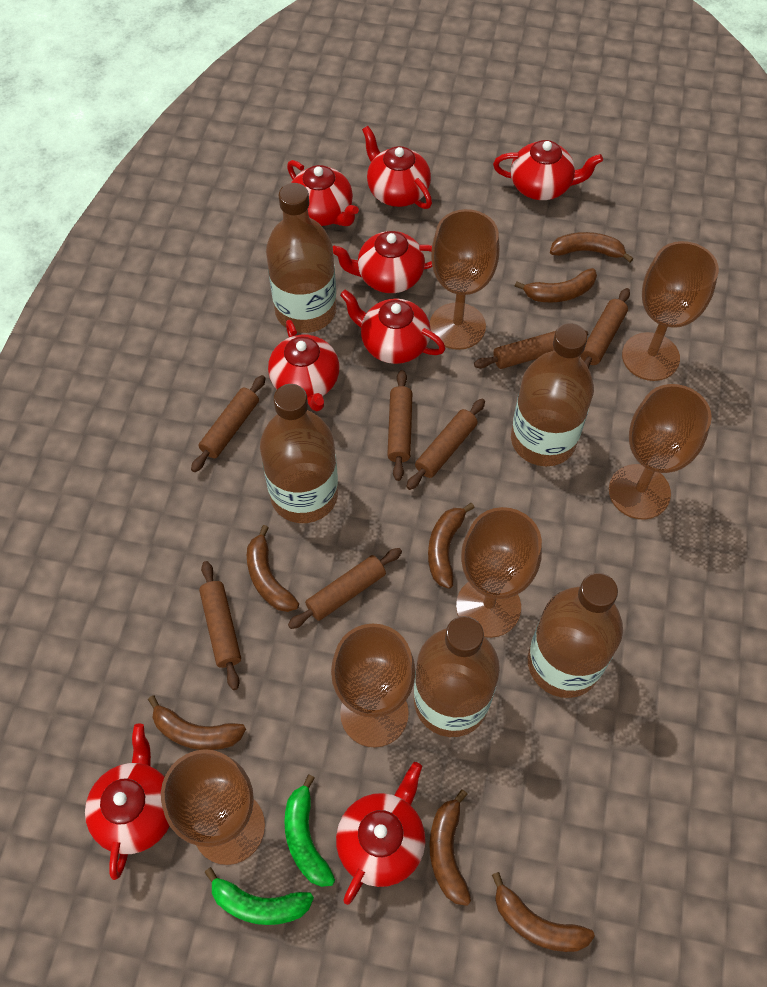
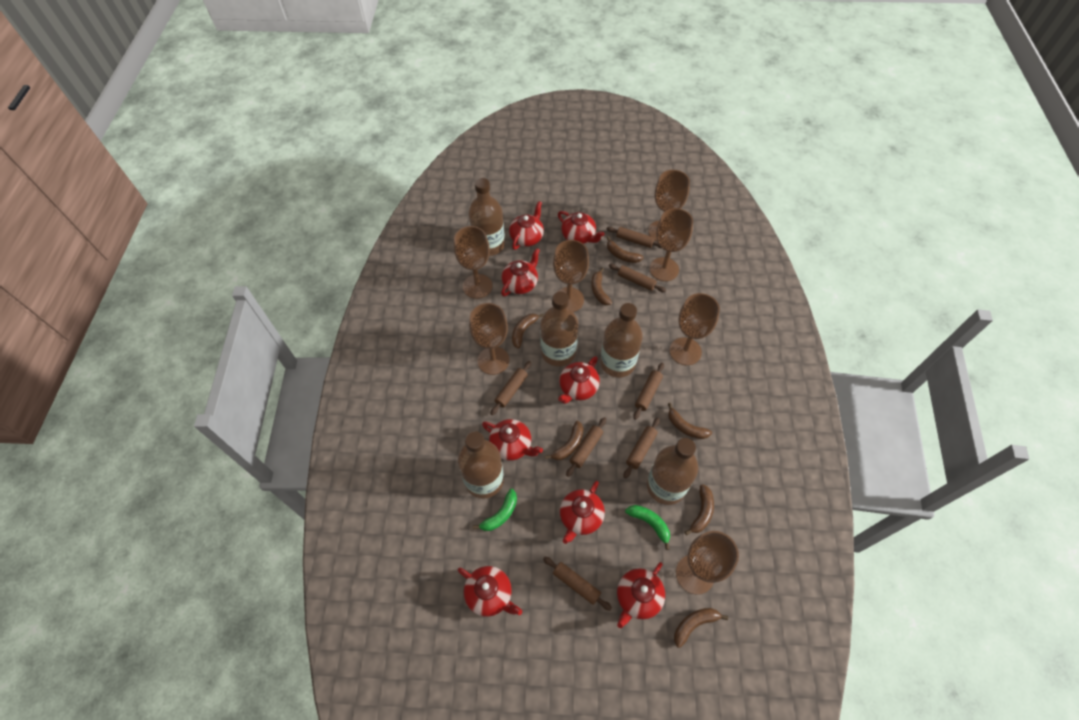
brown goblet: 6 -> 7

